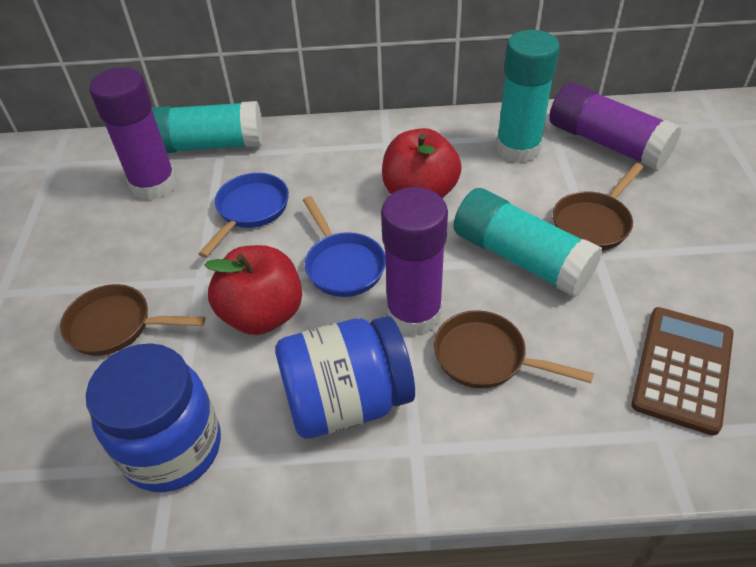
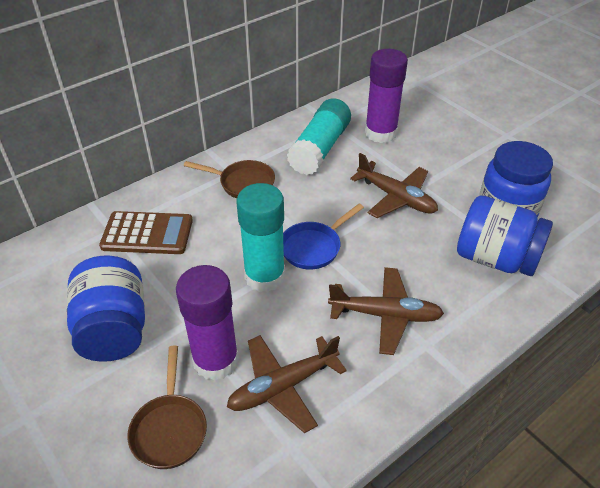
blue jar: 2 -> 3
blue pan: 2 -> 1
brown pan: 3 -> 2
brown plane: 0 -> 3
purple glue stick: 3 -> 2
red apple: 2 -> 0
turquoise glue stick: 3 -> 2

